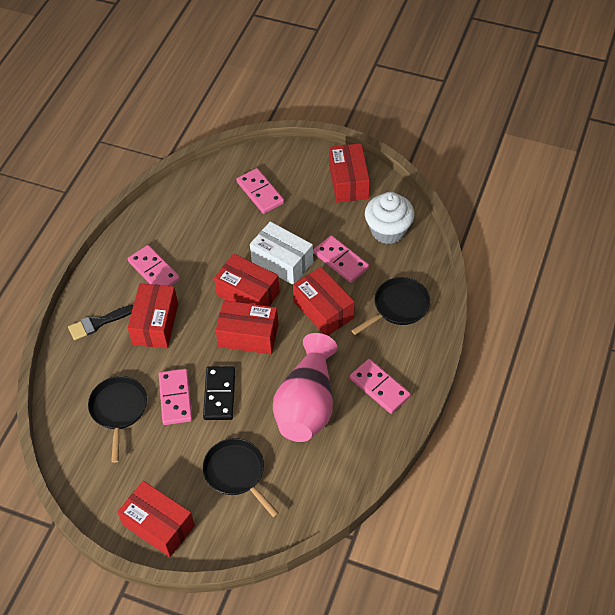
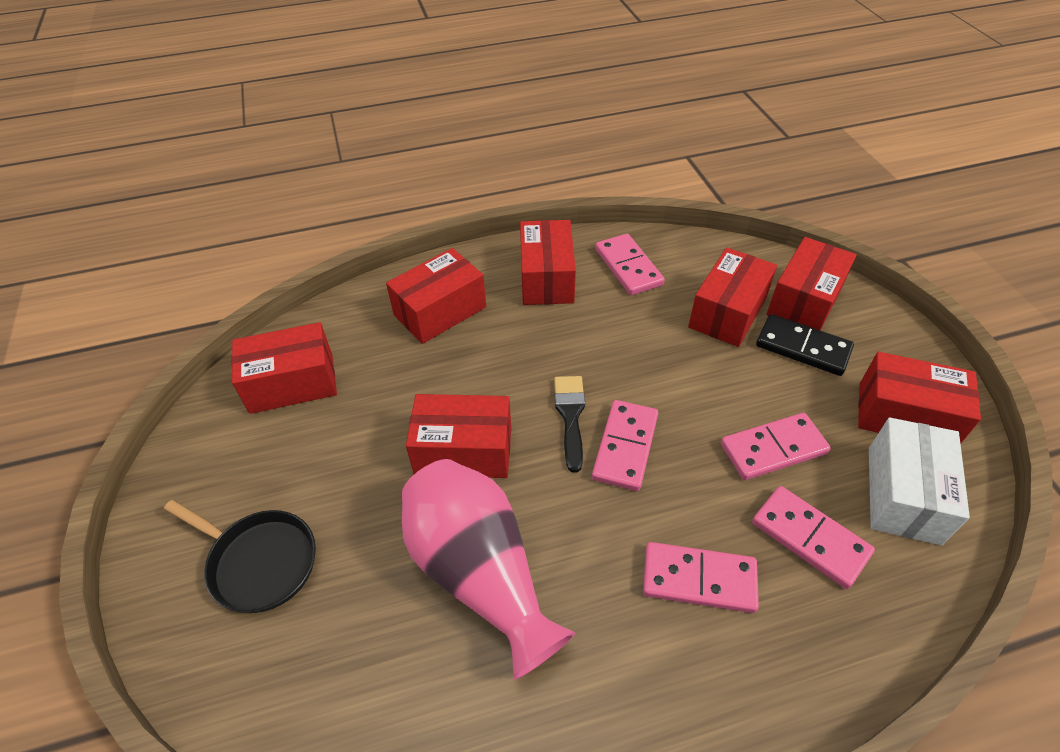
black pan: 3 -> 1
red box: 6 -> 7
white cupcake: 1 -> 0

